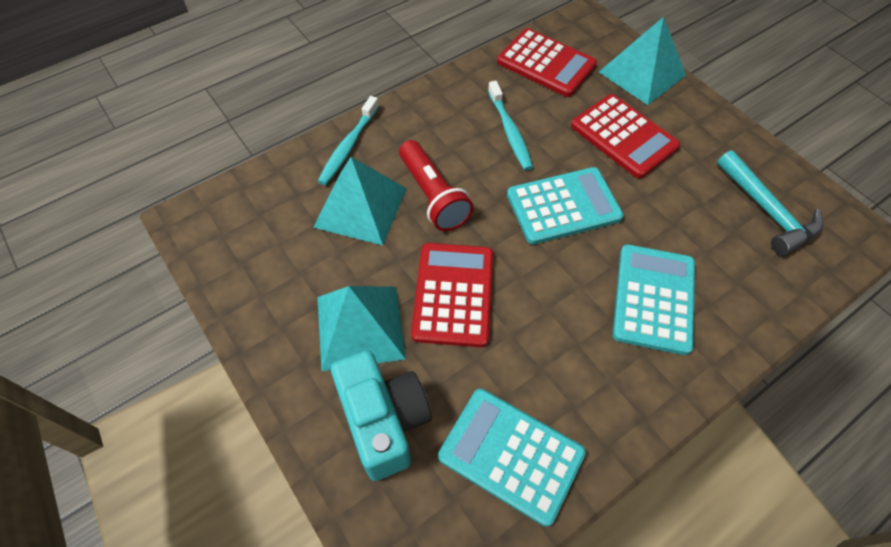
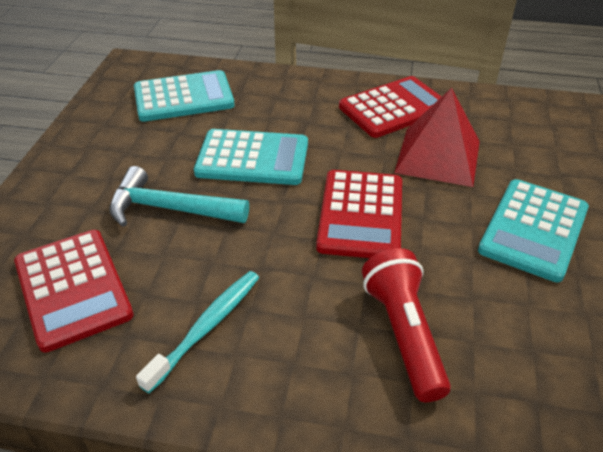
red pyramid: 0 -> 1
turquoise camera: 1 -> 0
turquoise pyramid: 3 -> 0
turquoise toothbrush: 2 -> 1

